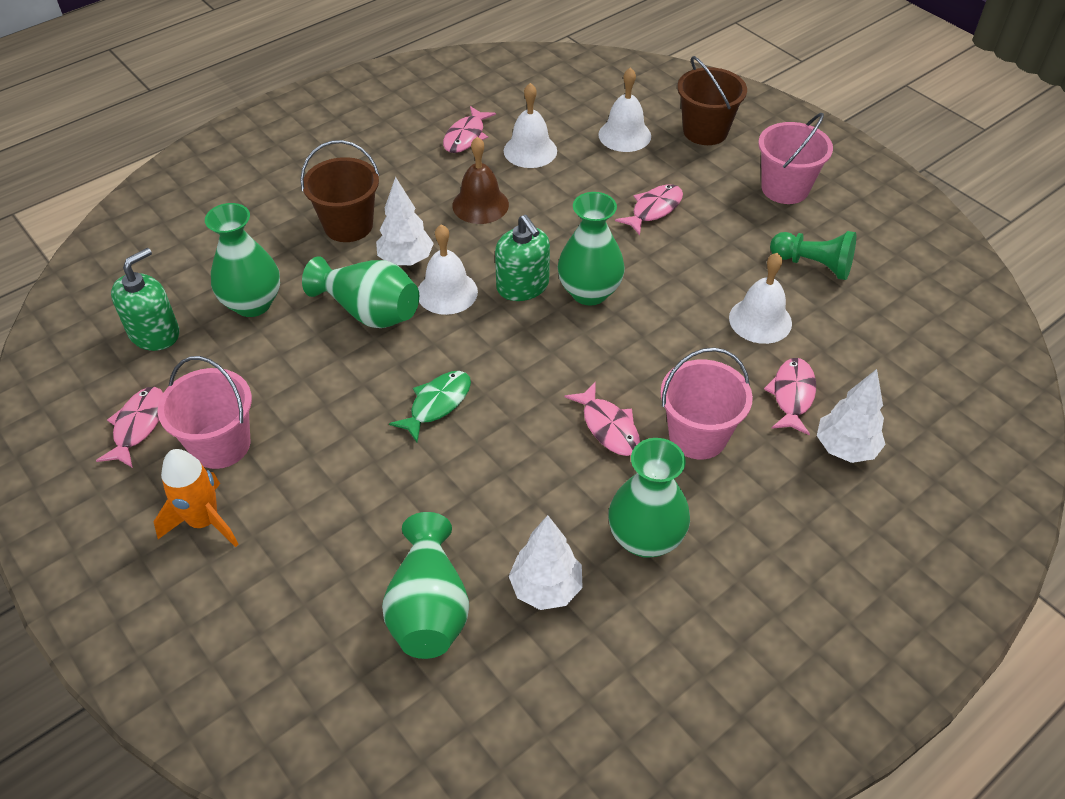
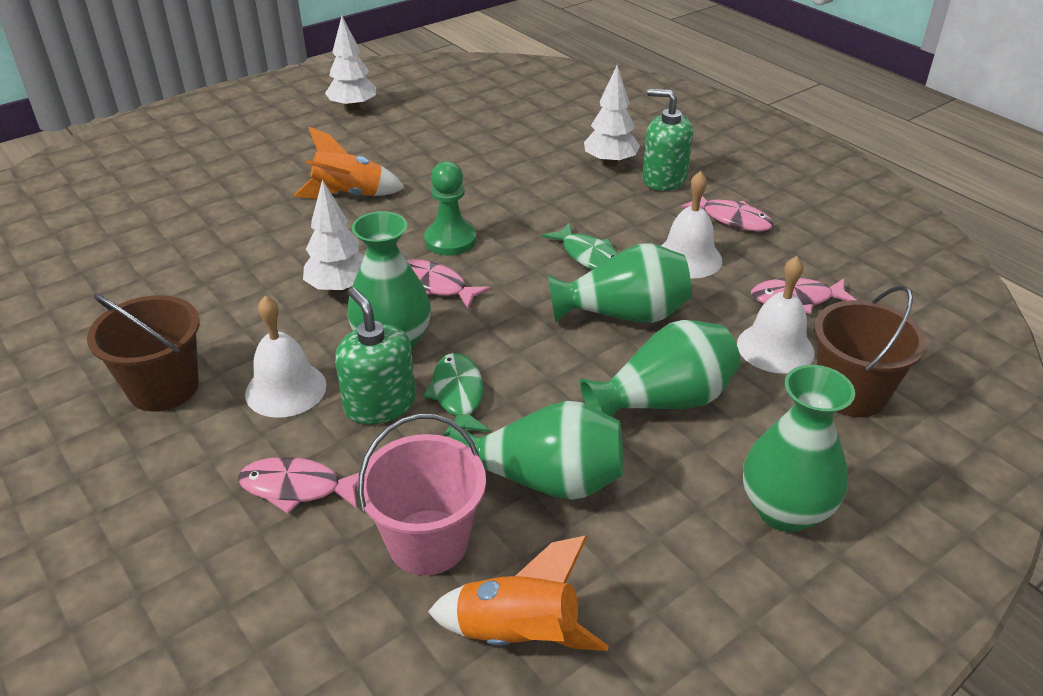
brown bell: 1 -> 0
green fish: 1 -> 2
orange rocket: 1 -> 2
pink bucket: 3 -> 1
pink fish: 5 -> 4
white bell: 4 -> 3

